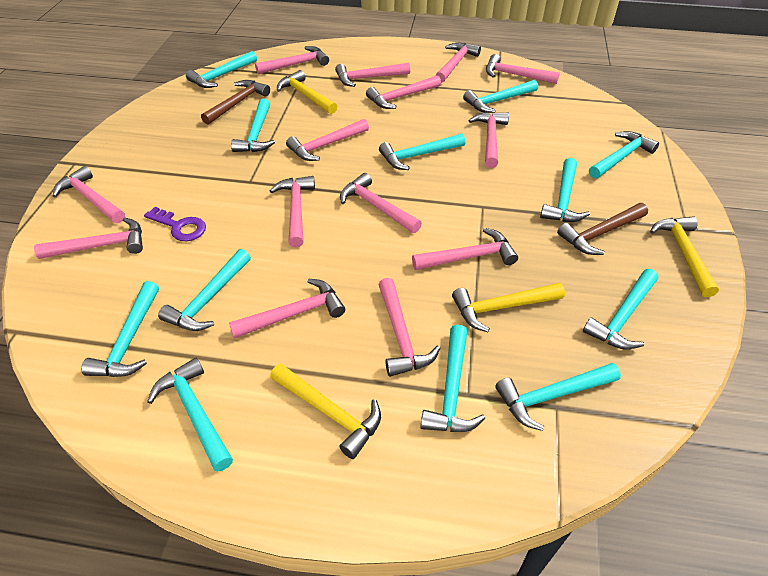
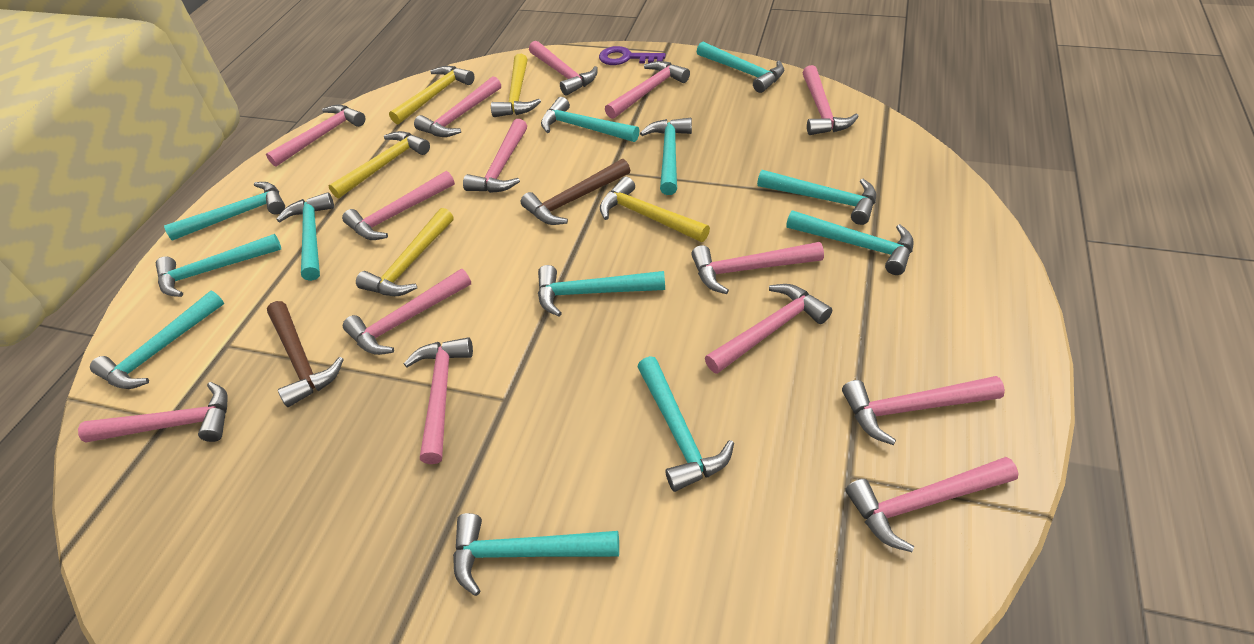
yellow hammer: 4 -> 5

